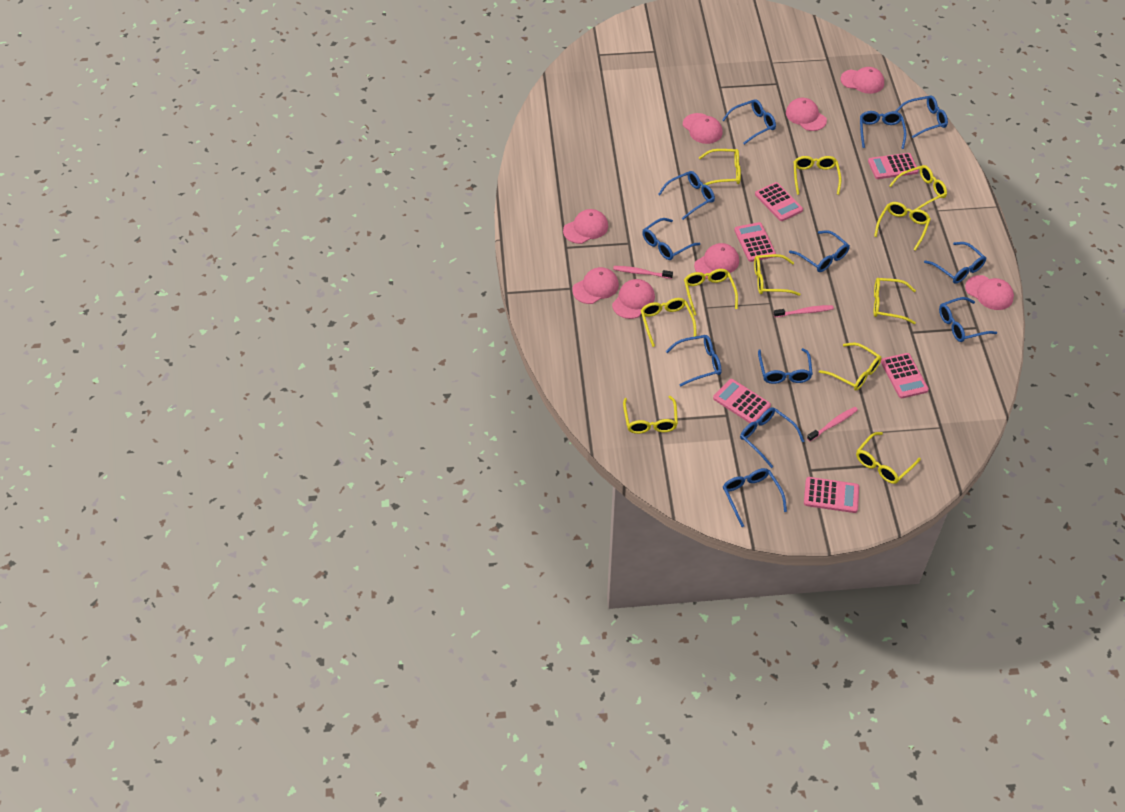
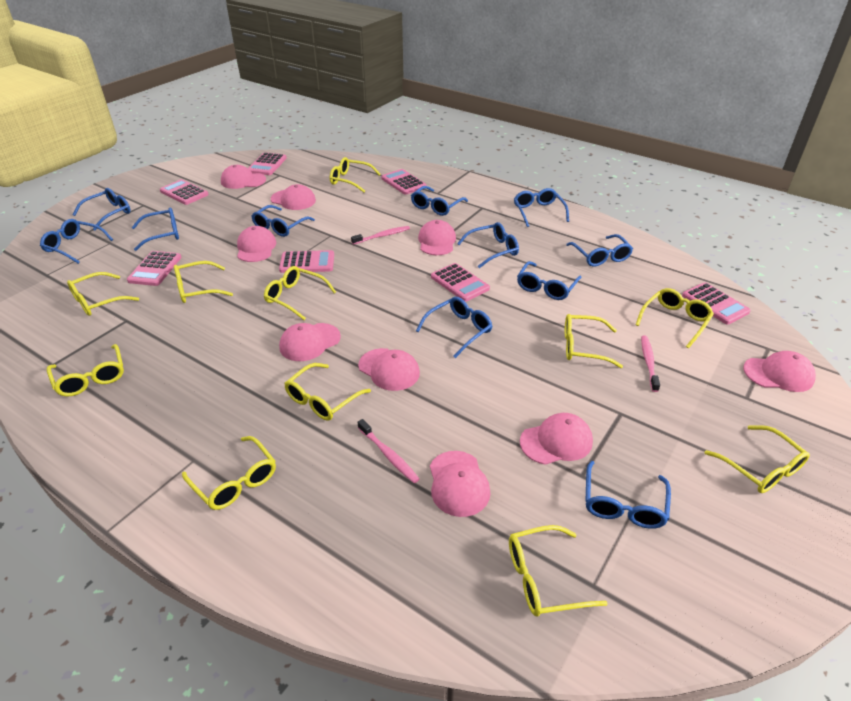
blue glasses: 12 -> 11
pink calculator: 6 -> 7
pink cap: 8 -> 9

